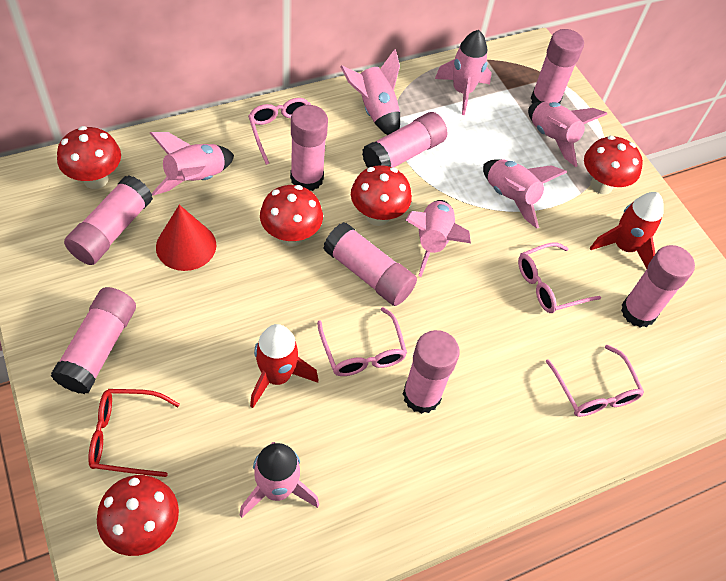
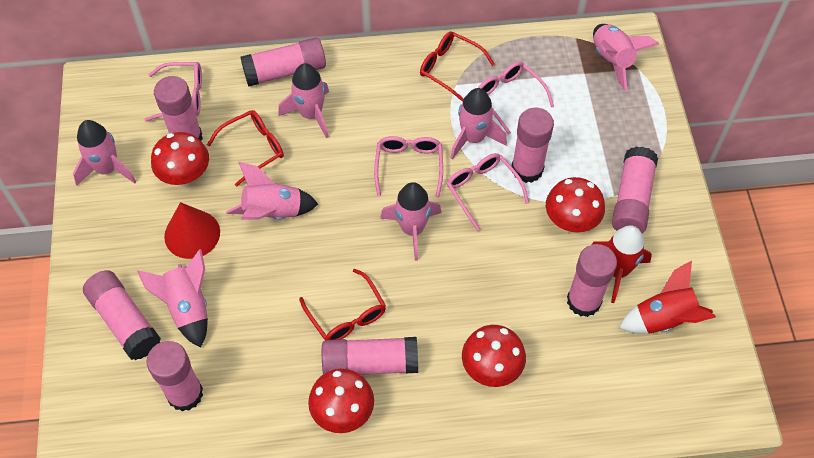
red glasses: 1 -> 3
red mushroom: 5 -> 4

